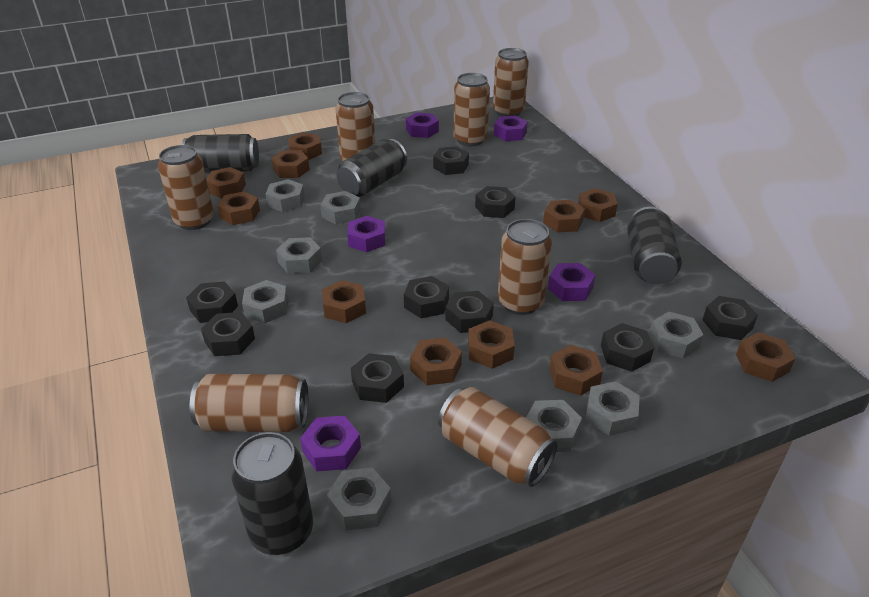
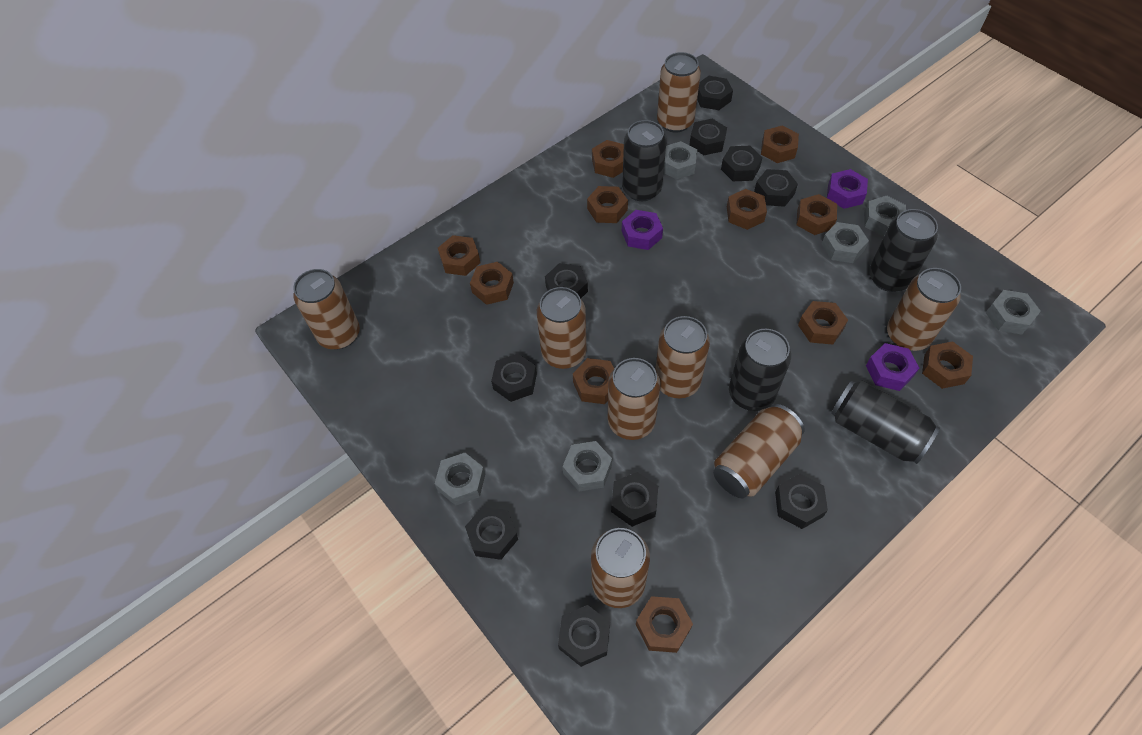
black nut: 9 -> 10
brown can: 7 -> 8
grey nut: 8 -> 6
purple nut: 5 -> 3

